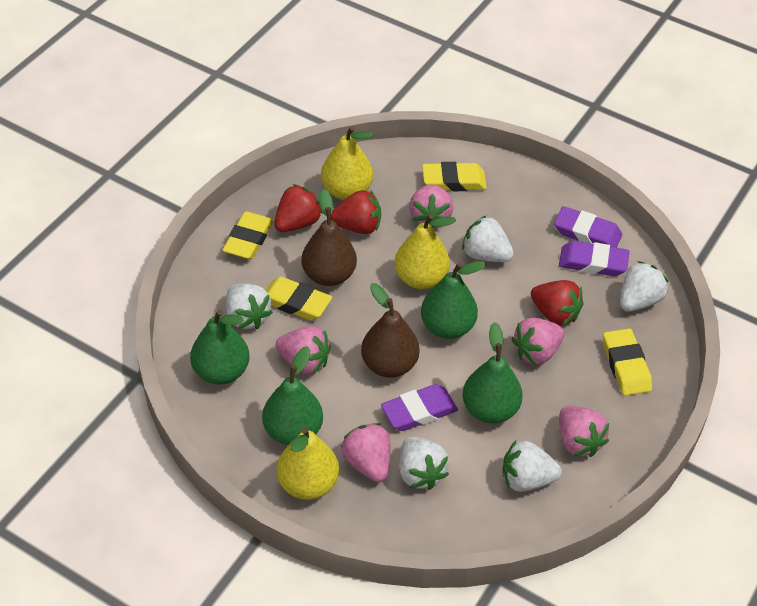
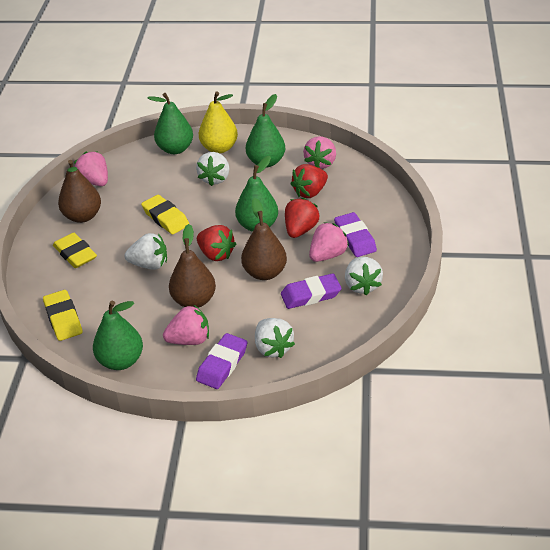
brown pear: 2 -> 3
pink strawberry: 5 -> 4
white strawberry: 5 -> 4
yellow eraser: 4 -> 3
yellow pear: 3 -> 1

